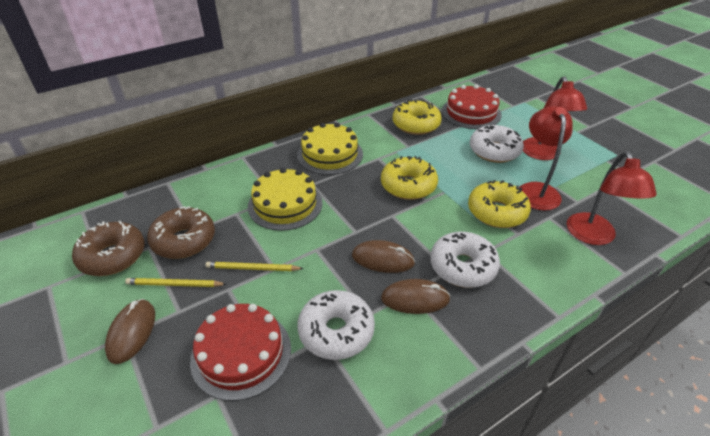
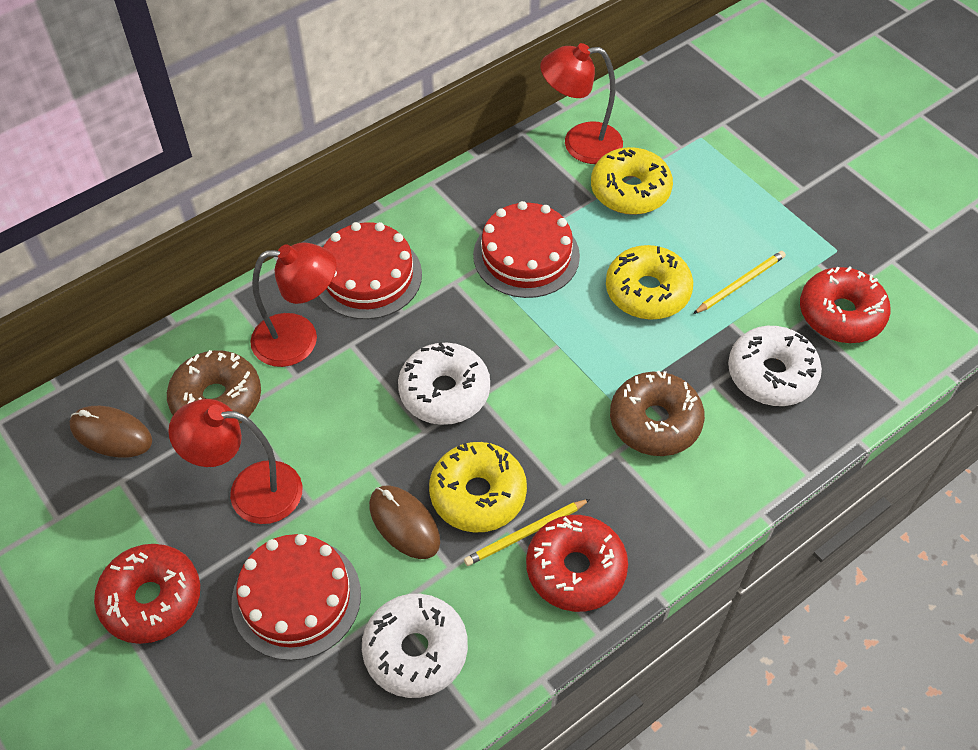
brown mouse: 3 -> 2
red cake: 2 -> 3
red donut: 0 -> 3
yellow cake: 2 -> 0

